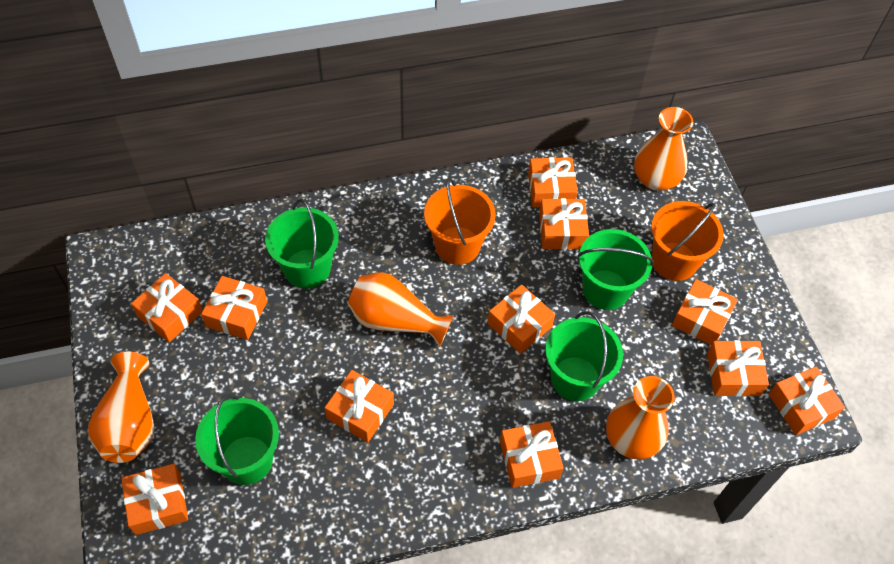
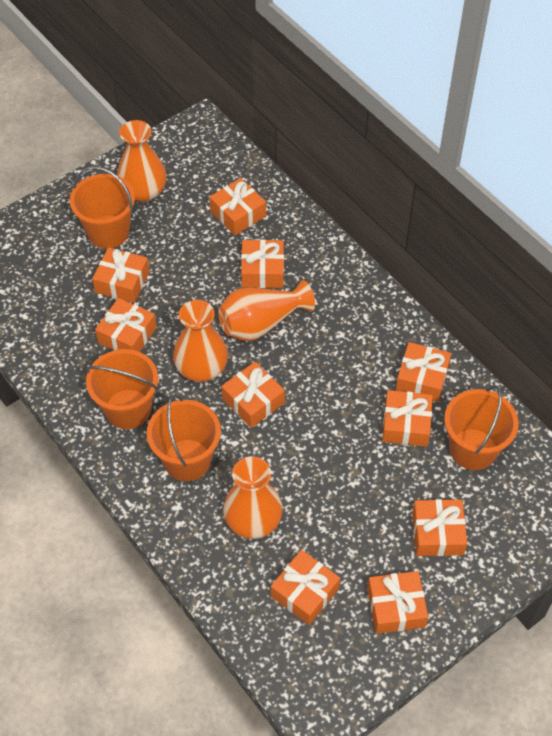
green bucket: 4 -> 0
orange bucket: 2 -> 4
orange gift: 11 -> 10

